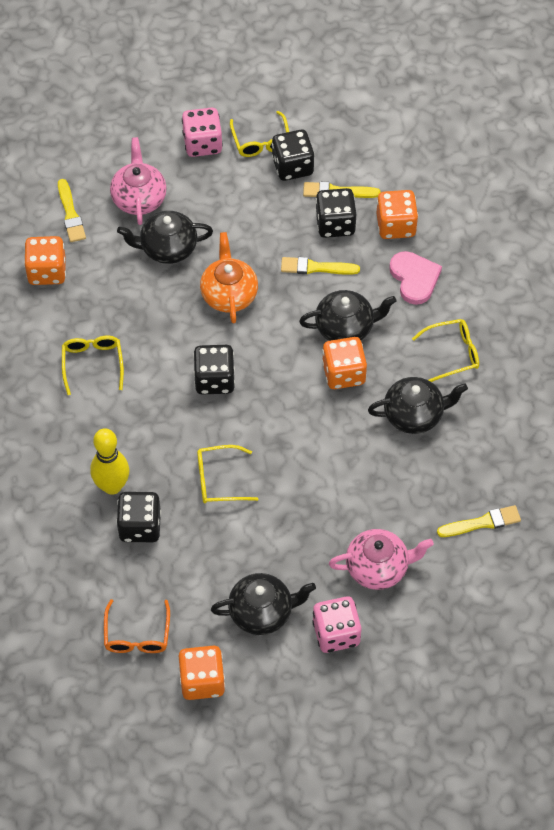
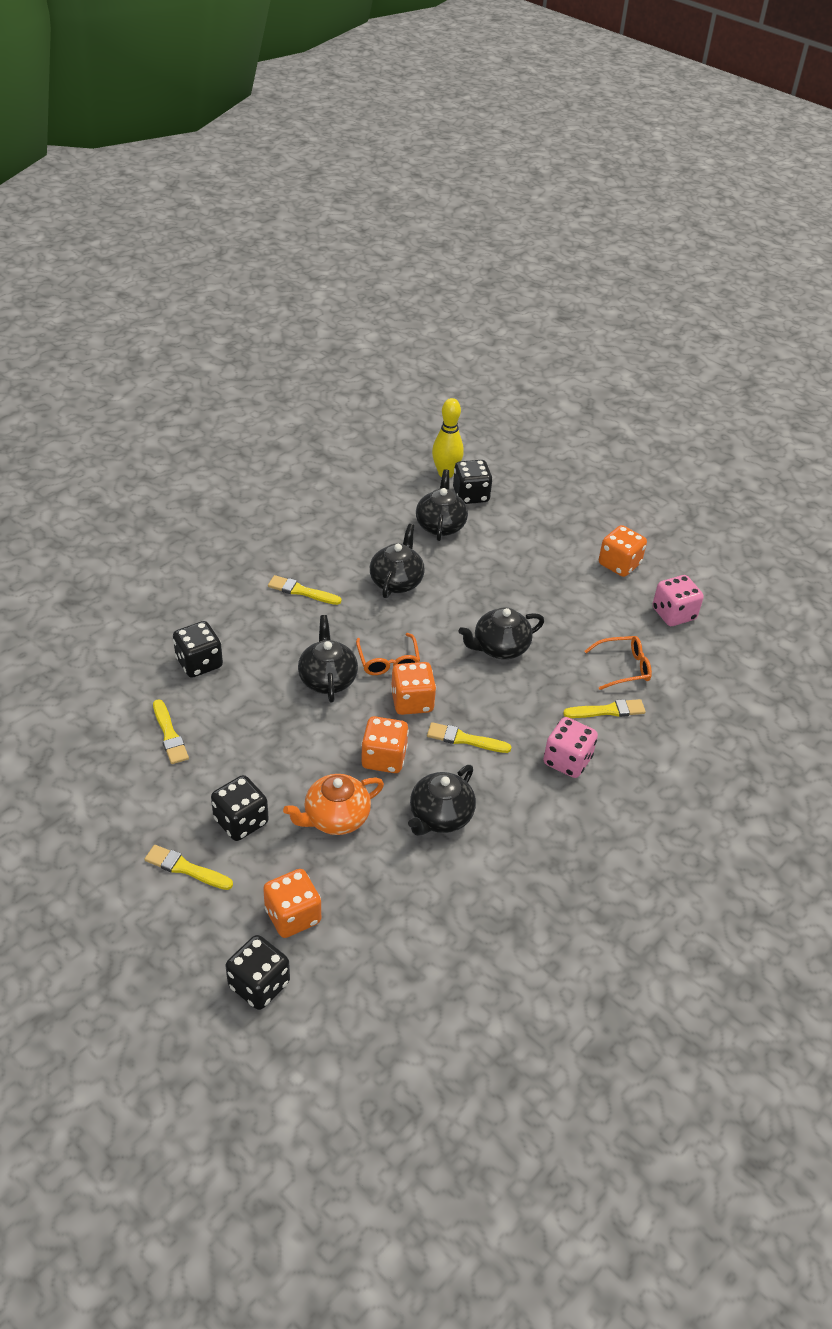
black teapot: 4 -> 5
orange glasses: 1 -> 2
pink heart: 1 -> 0
pink teapot: 2 -> 0
yellow brush: 4 -> 5
yellow glasses: 4 -> 0

